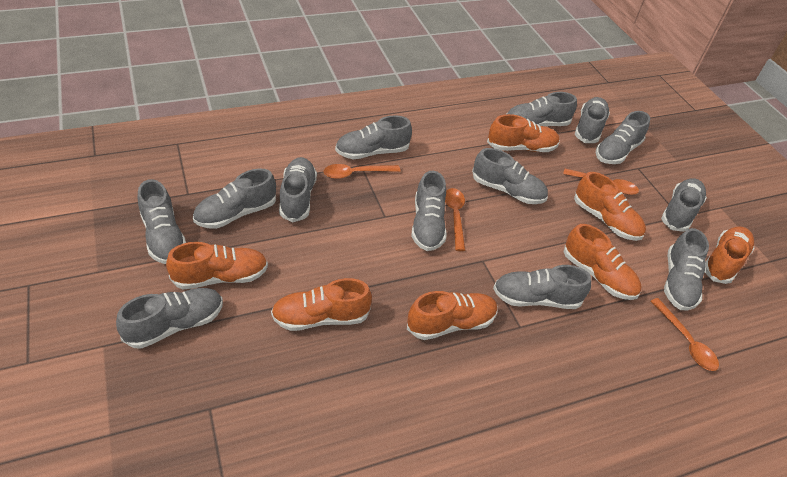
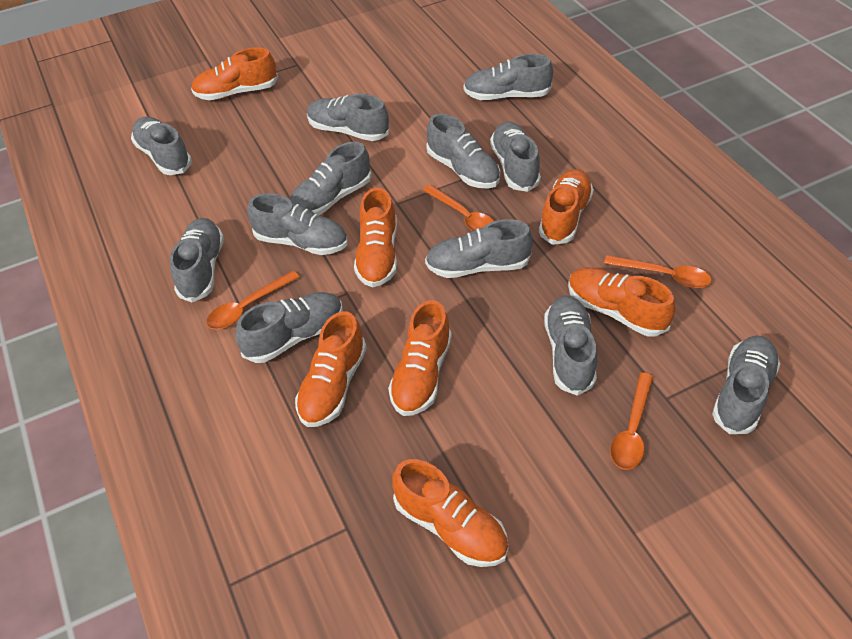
grey shoe: 13 -> 12

